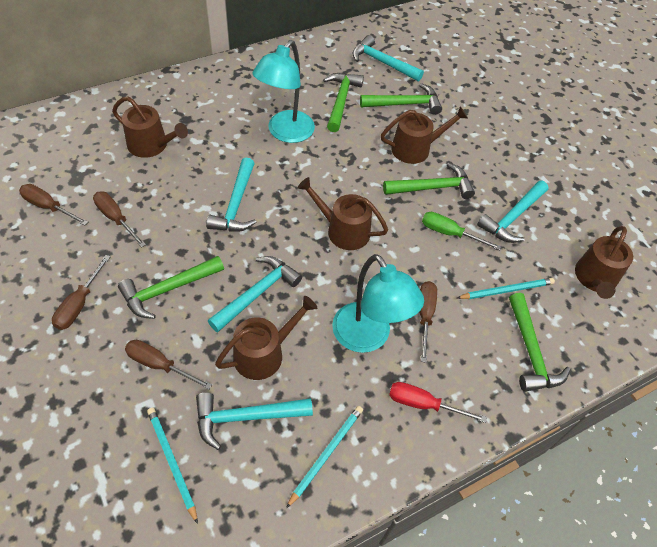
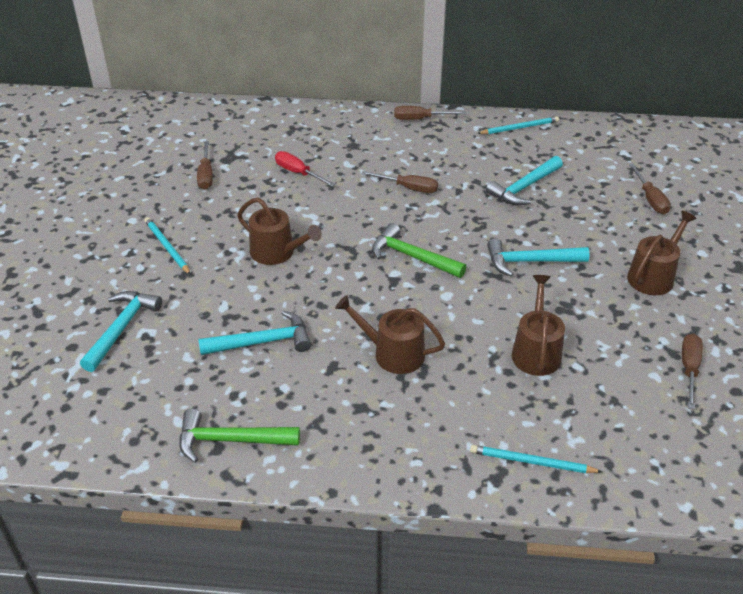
brown watering can: 5 -> 4
green hammer: 5 -> 2
green screwdriver: 1 -> 0
turquoise hammer: 5 -> 4
turquoise lamp: 2 -> 0

